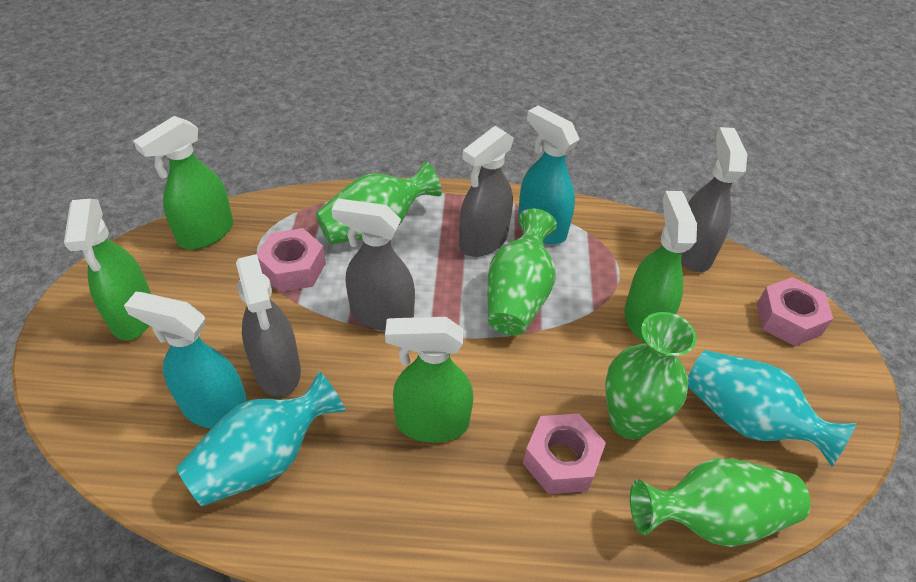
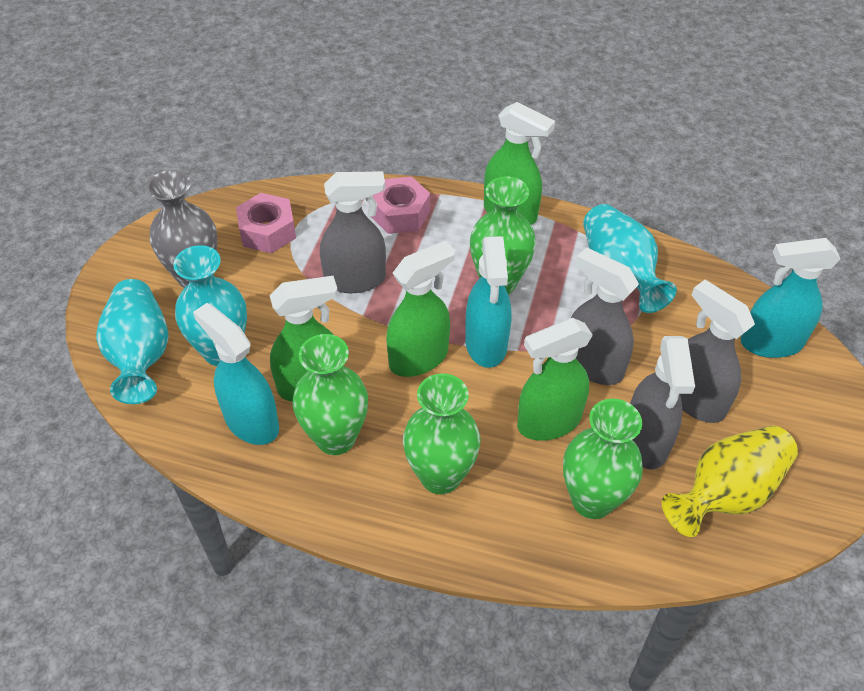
grey vase: 0 -> 1
pink nut: 3 -> 2
turquoise spray bottle: 2 -> 3
turquoise vase: 2 -> 3
yellow vase: 0 -> 1

